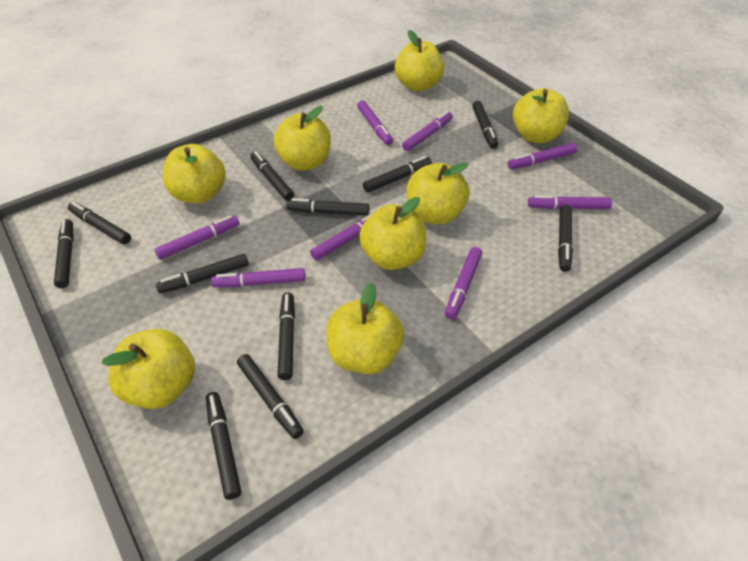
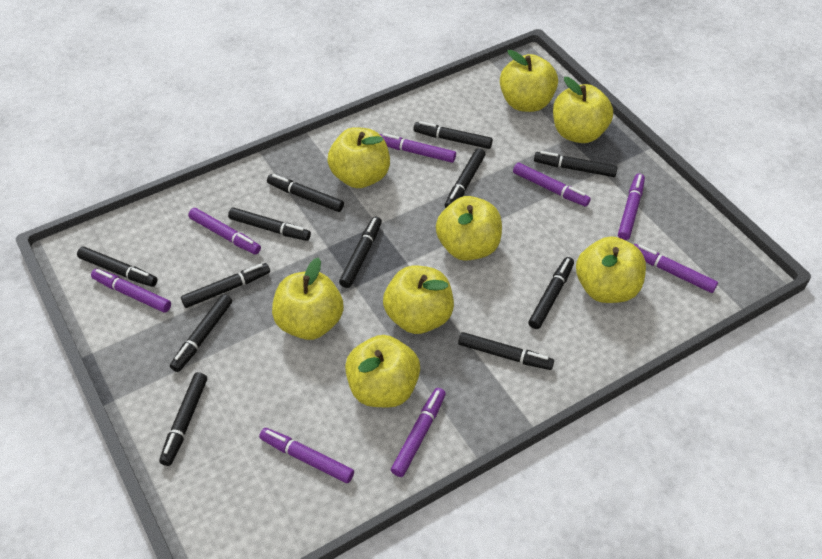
black marker: 11 -> 12

